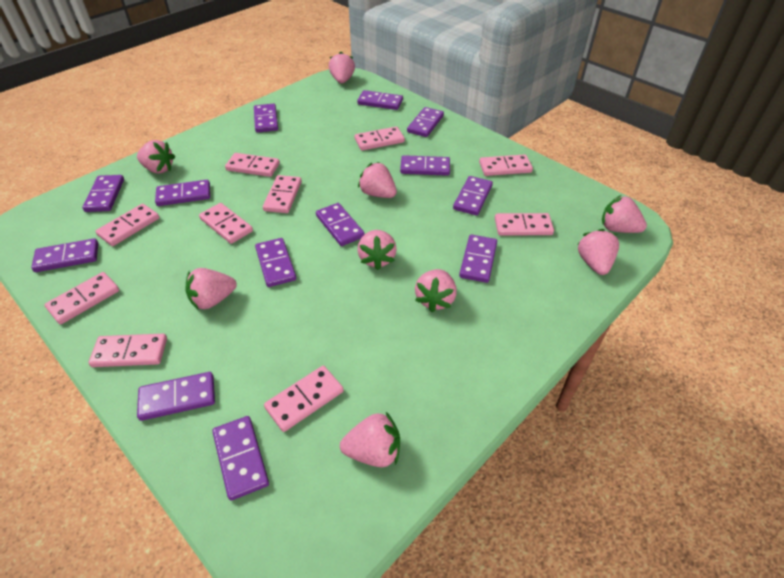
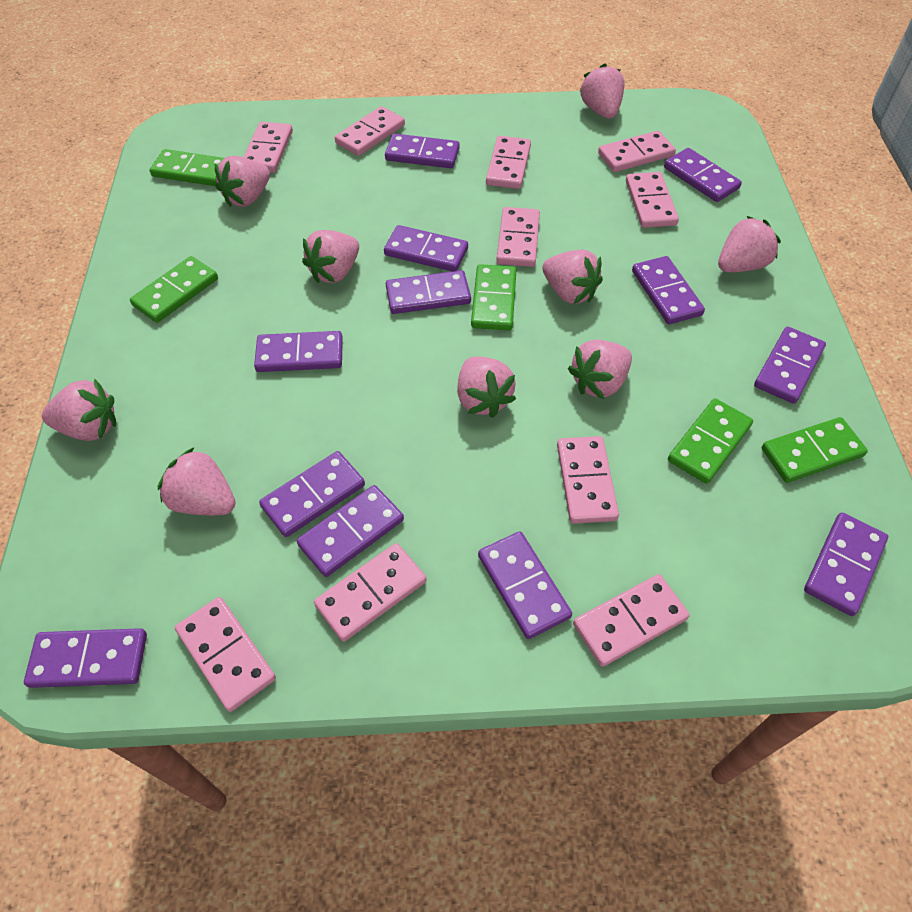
green domino: 0 -> 5
purple domino: 13 -> 12

